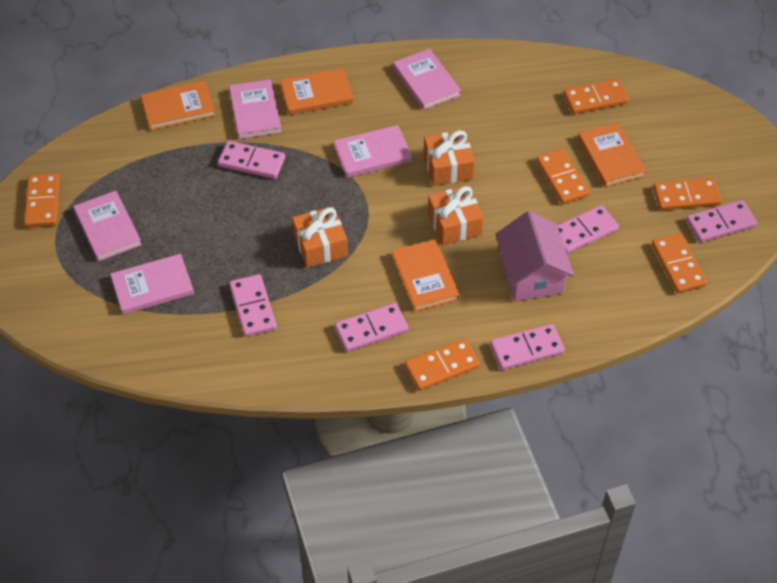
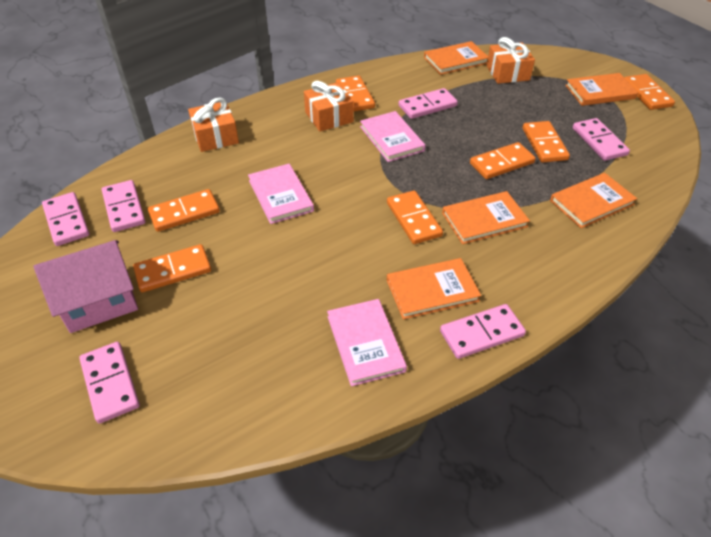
orange book: 4 -> 5
orange domino: 6 -> 7
pink book: 5 -> 3

